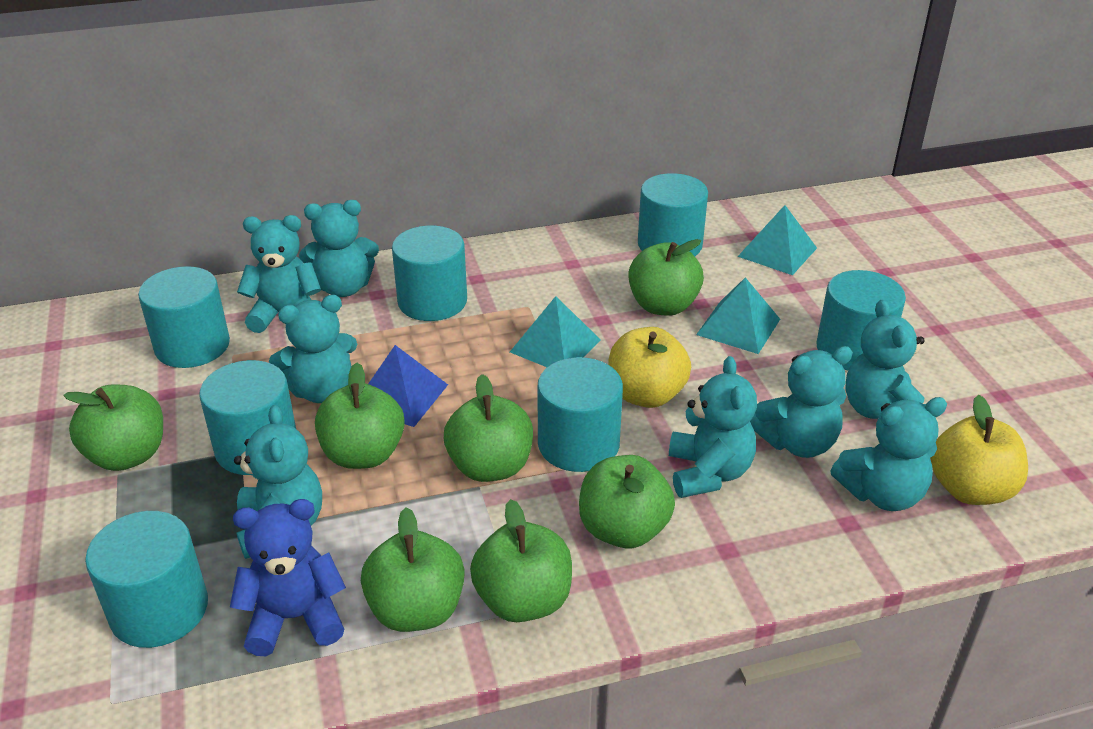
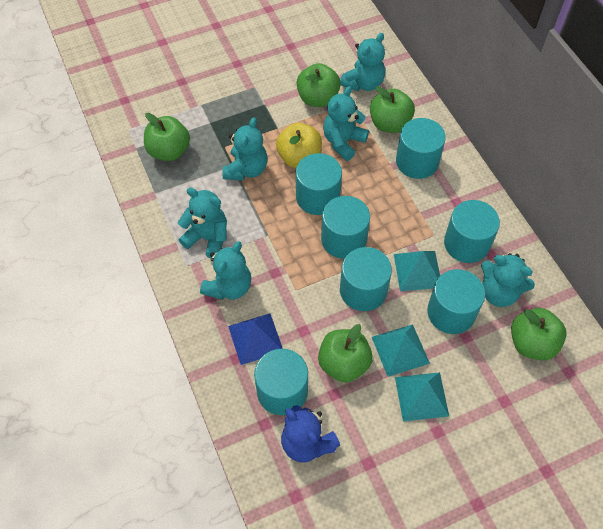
green apple: 7 -> 5
turquoise teddy bear: 8 -> 6
yellow apple: 2 -> 1

